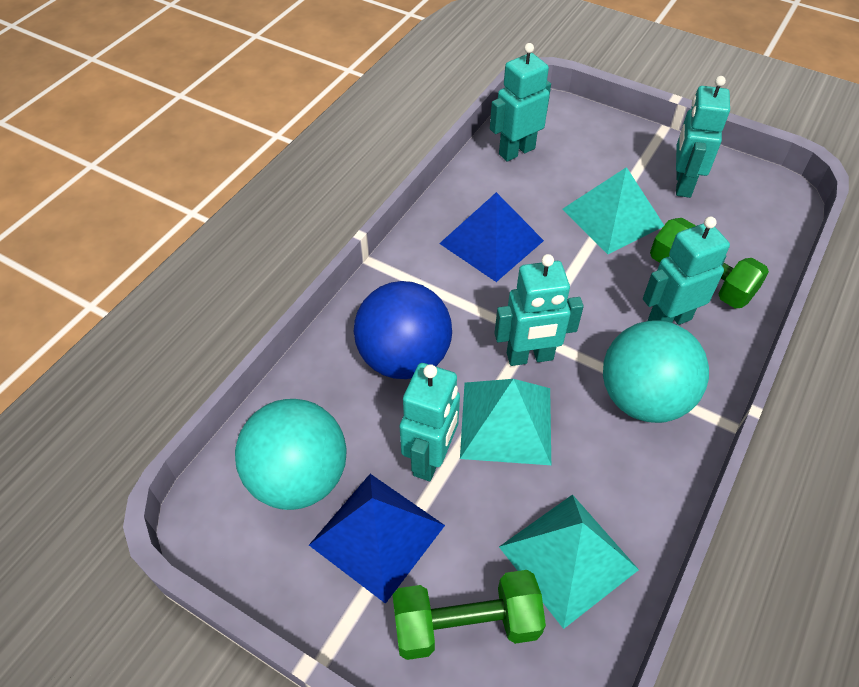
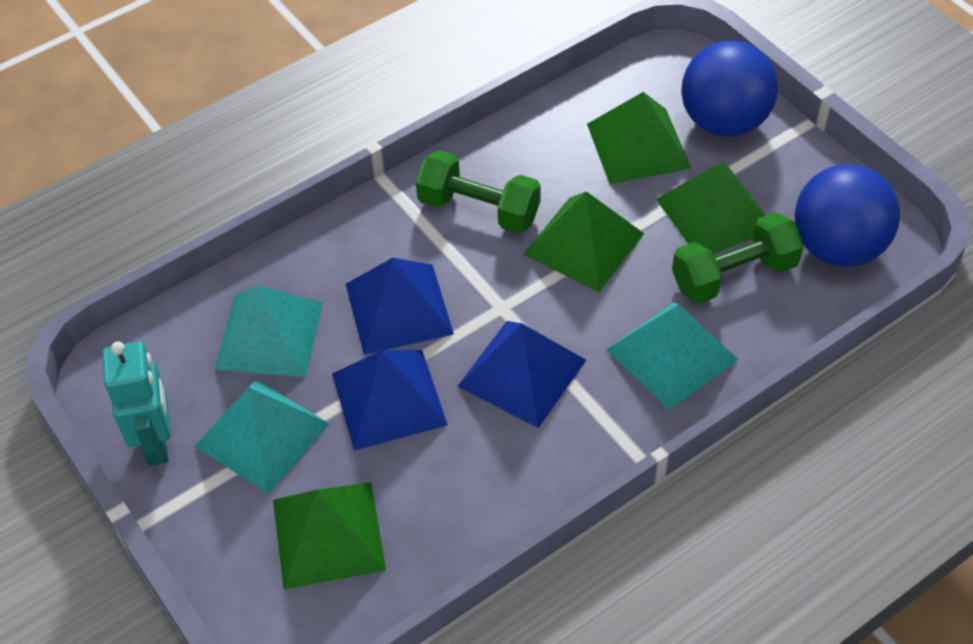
blue ball: 1 -> 2
blue pyramid: 2 -> 3
green pyramid: 0 -> 4
turquoise ball: 2 -> 0
turquoise robot: 5 -> 1

